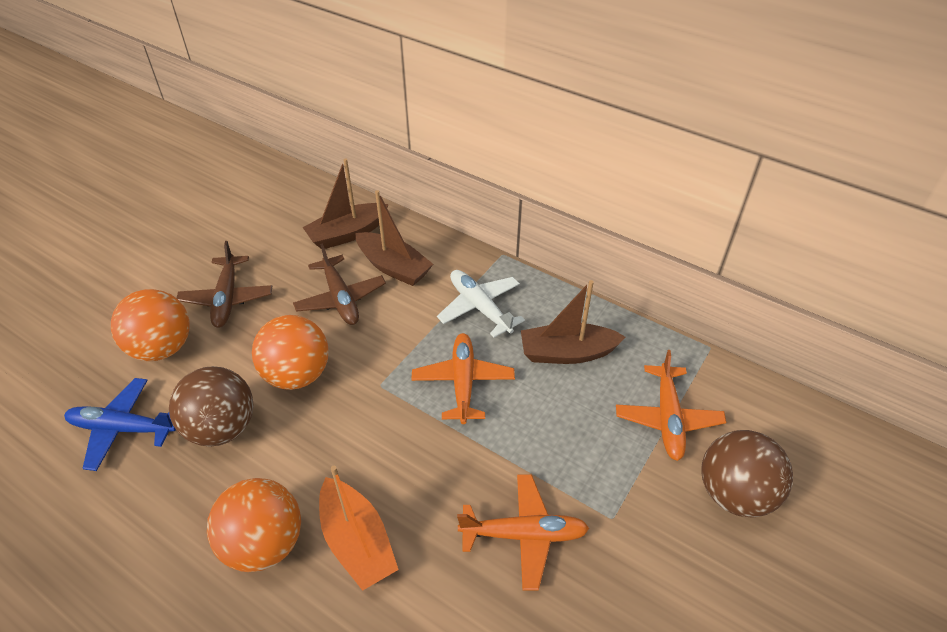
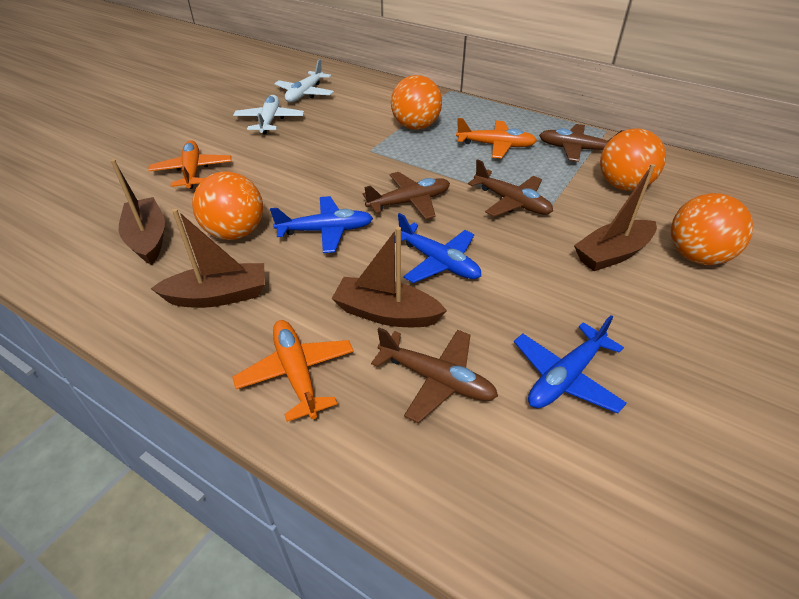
blue plane: 1 -> 3
brown ball: 2 -> 0
brown boat: 3 -> 4
brown plane: 2 -> 4
orange ball: 3 -> 4
orange boat: 1 -> 0
white plane: 1 -> 2

